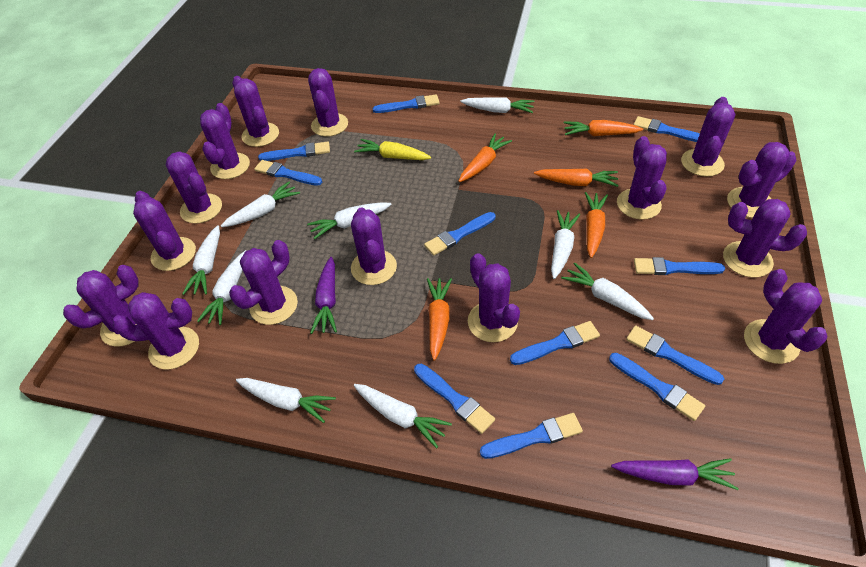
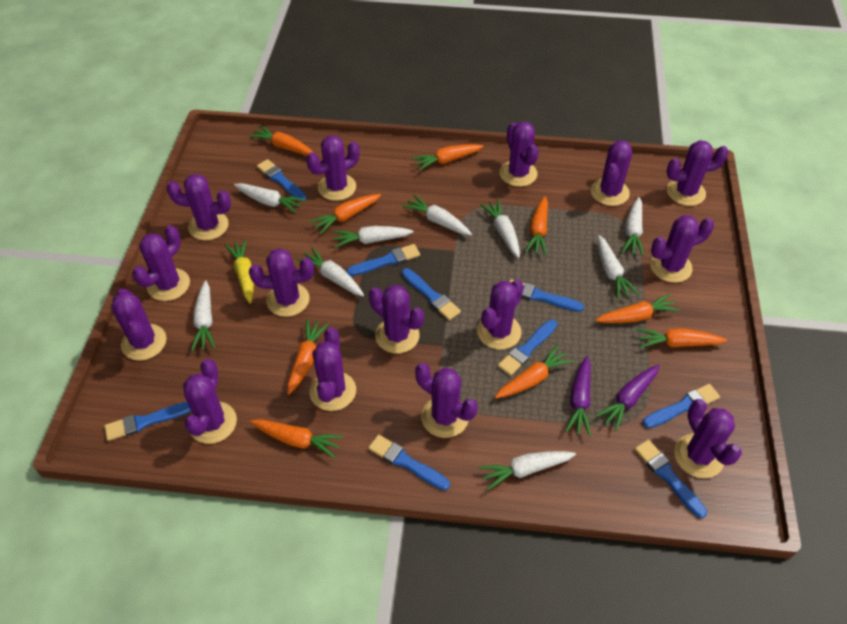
blue brush: 11 -> 9
orange carrot: 5 -> 9

